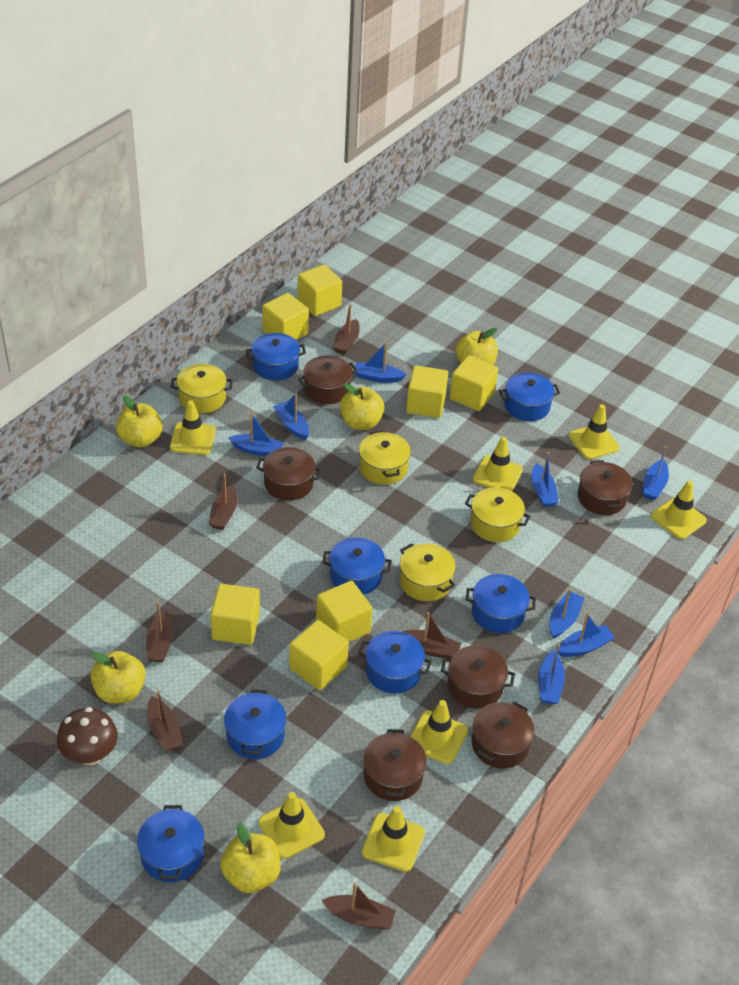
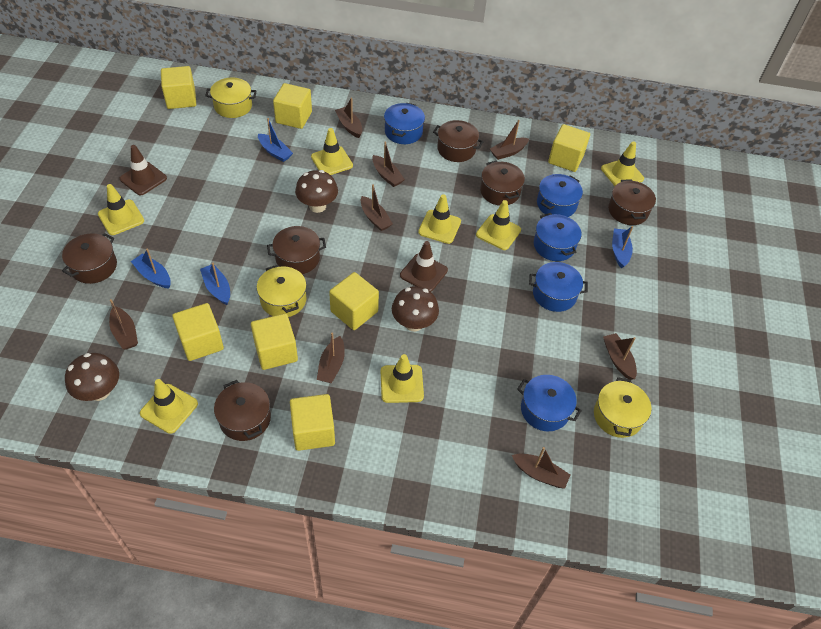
blue boat: 8 -> 4
blue pot: 7 -> 5
brown boat: 6 -> 8
brown mushroom: 1 -> 3
brown traffic cone: 0 -> 2
yellow apple: 5 -> 0
yellow pot: 4 -> 3

